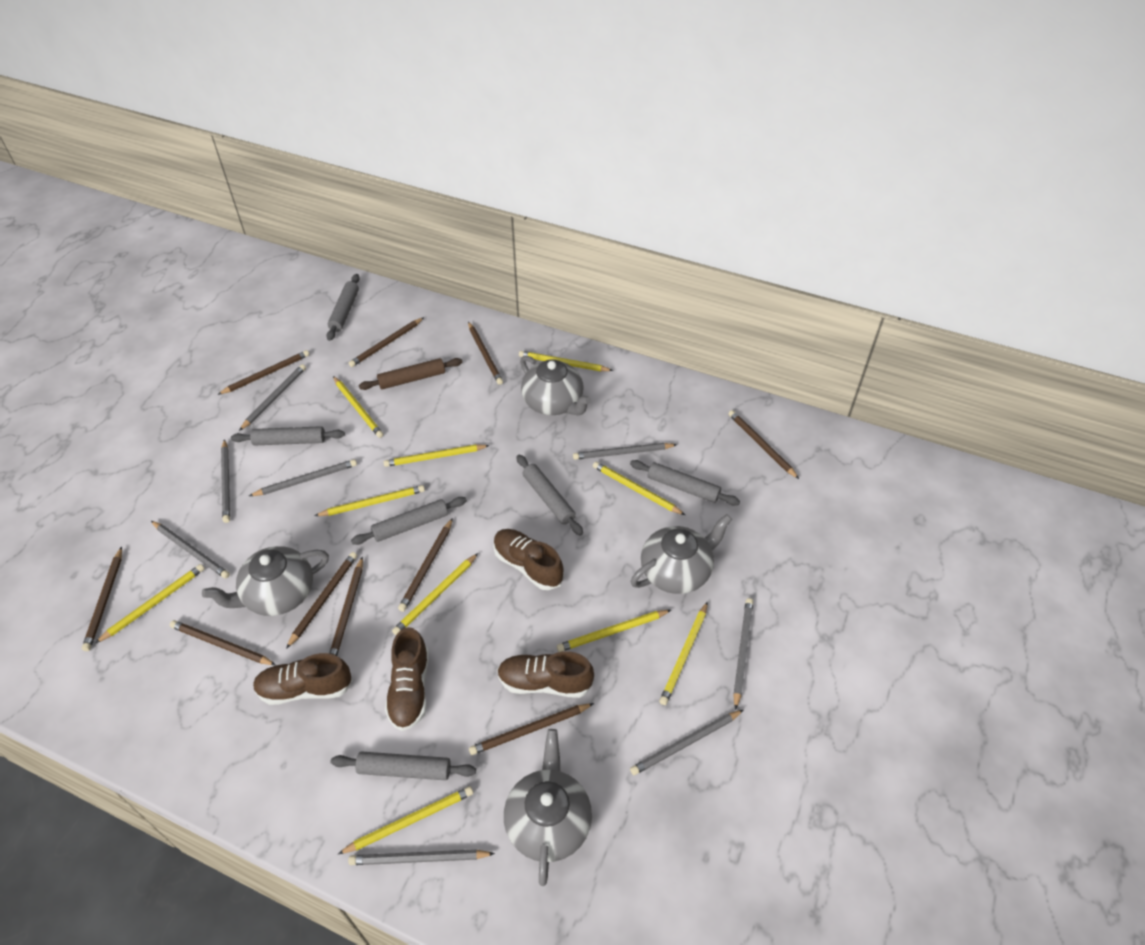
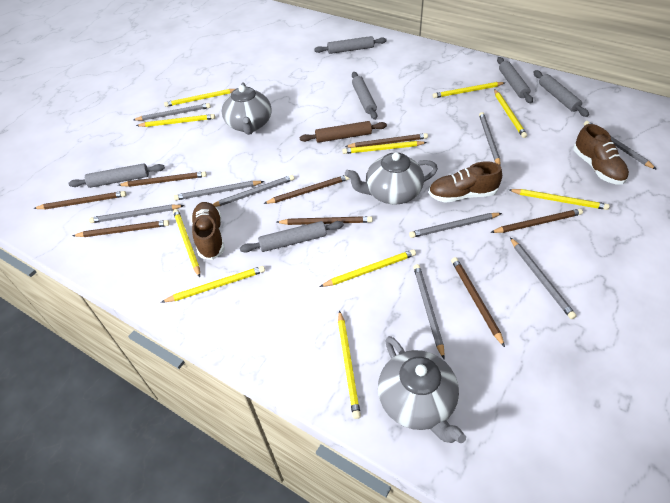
brown pencil: 10 -> 8
brown shoe: 4 -> 3
grey pencil: 8 -> 9
grey teapot: 4 -> 3

